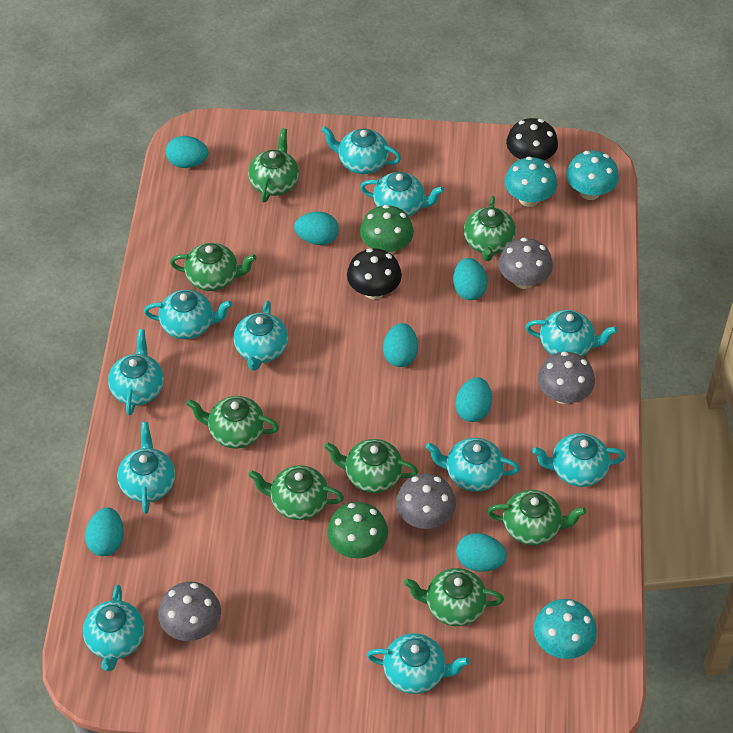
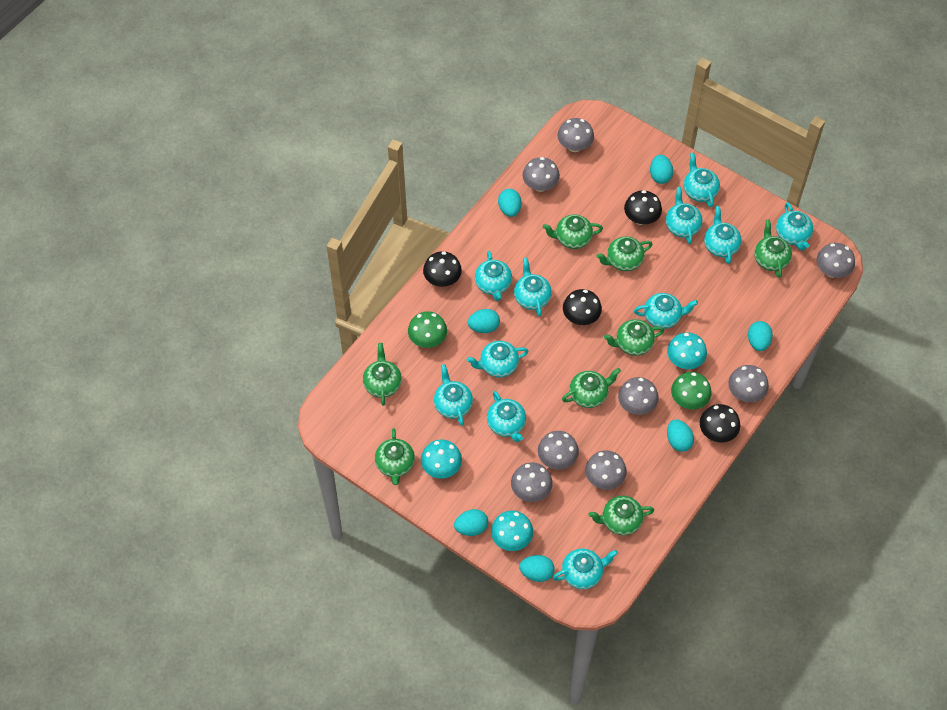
black mushroom: 2 -> 4
grey mushroom: 4 -> 8

